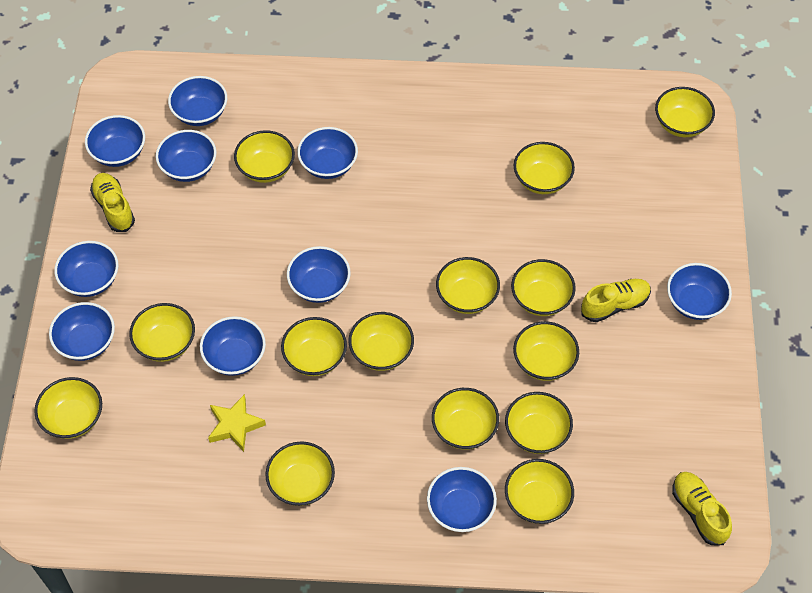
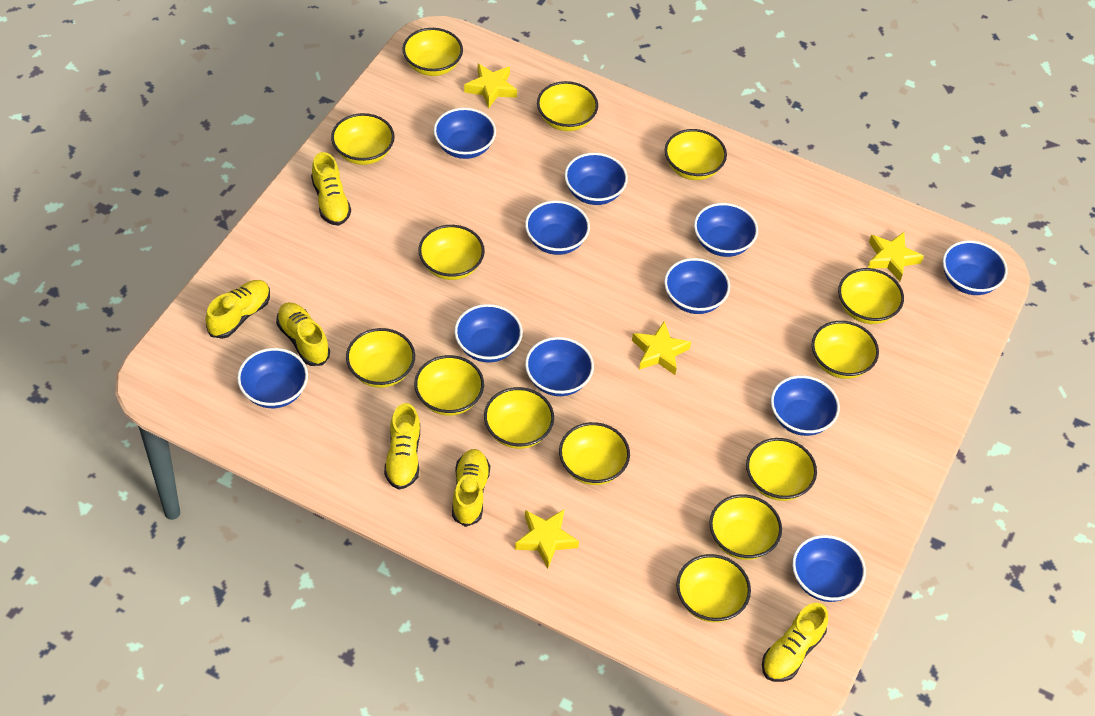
blue bowl: 10 -> 11
yellow shoe: 3 -> 6
yellow star: 1 -> 4

